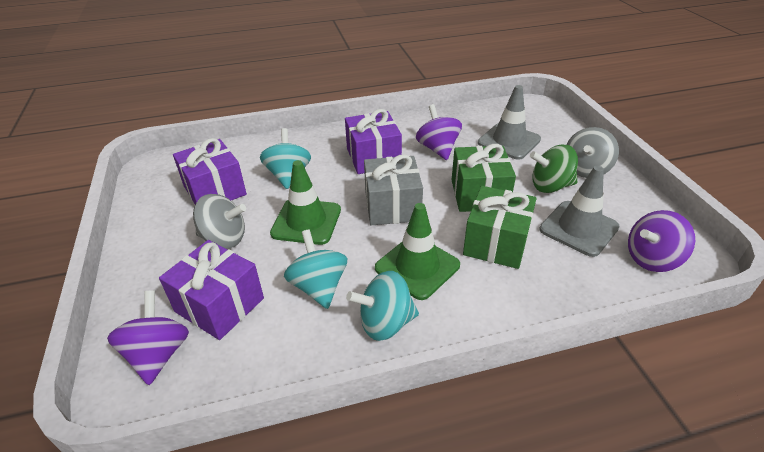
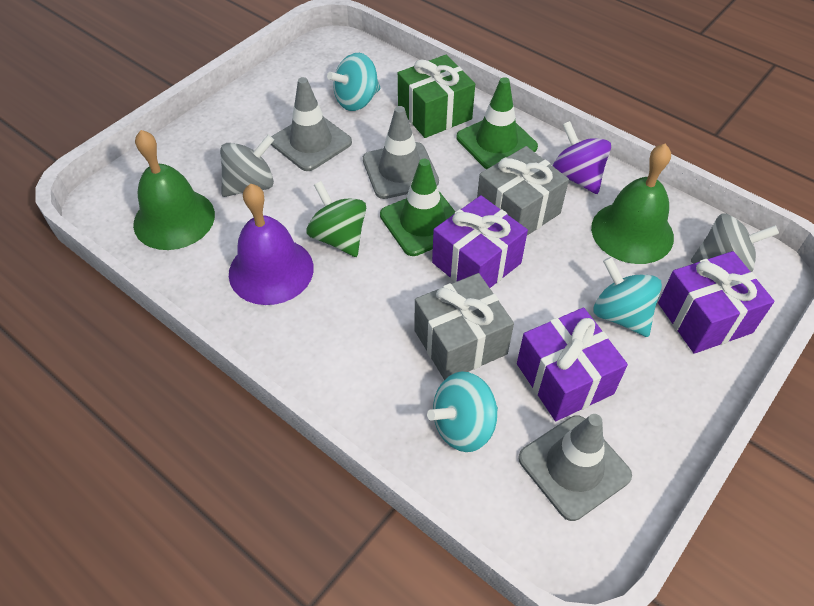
green bell: 0 -> 2
green gift: 2 -> 1
grey gift: 1 -> 2
grey traffic cone: 2 -> 3
purple bell: 0 -> 1
purple spinning top: 3 -> 1

